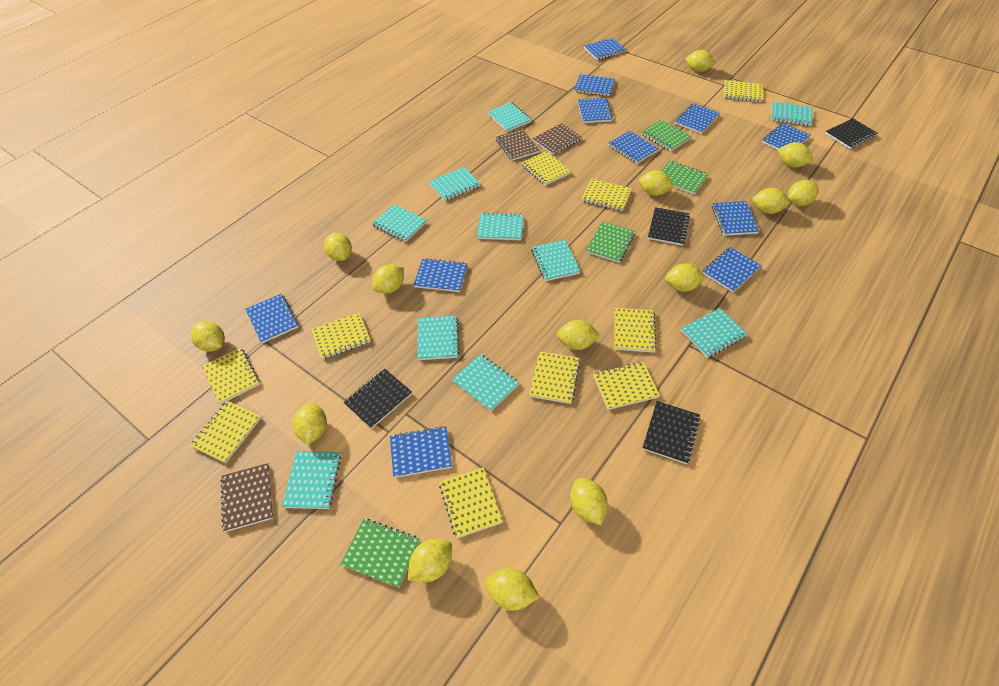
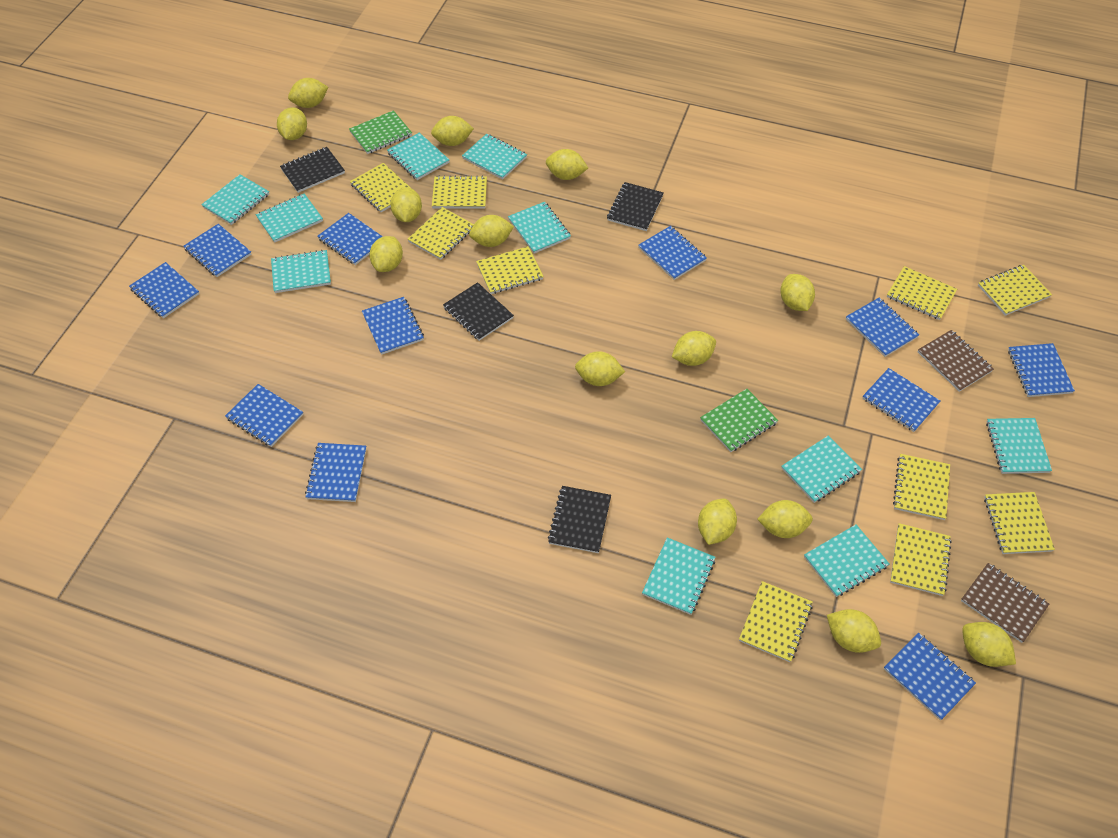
brown notebook: 3 -> 2
green notebook: 4 -> 2

